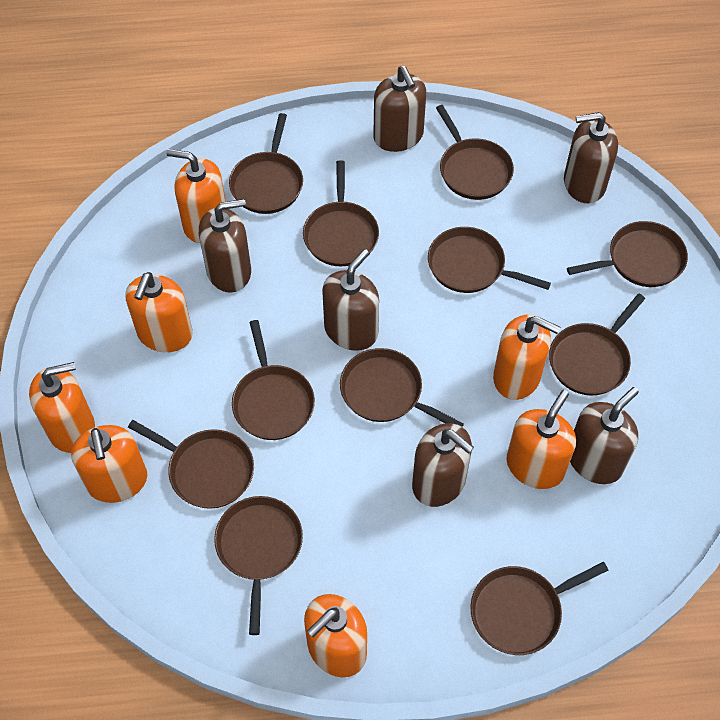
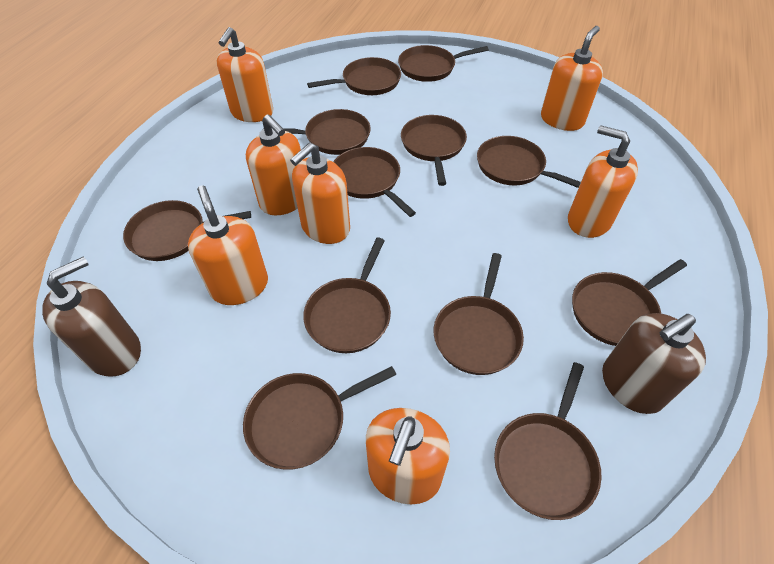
brown pan: 11 -> 12
brown soap dispenser: 6 -> 2

